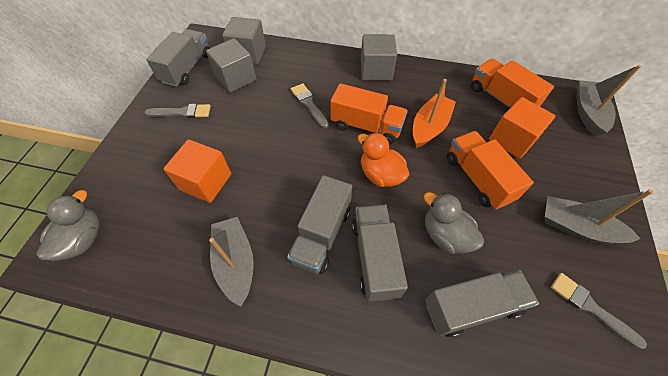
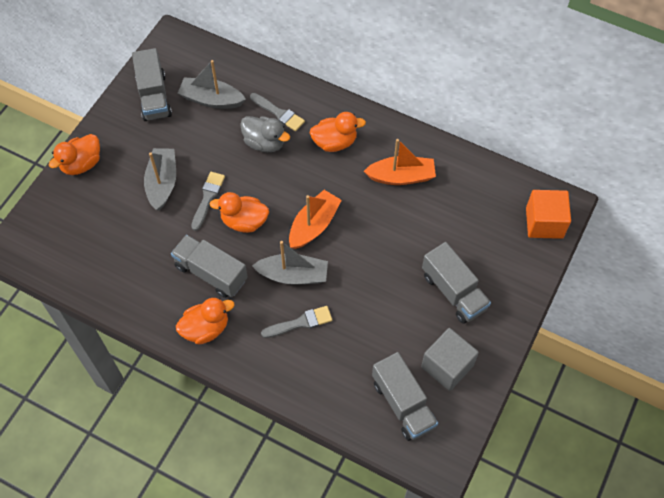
grey cube: 3 -> 1
grey duck: 2 -> 1
orange boat: 1 -> 2
orange cube: 2 -> 1
orange duck: 1 -> 4
orange truck: 3 -> 0

